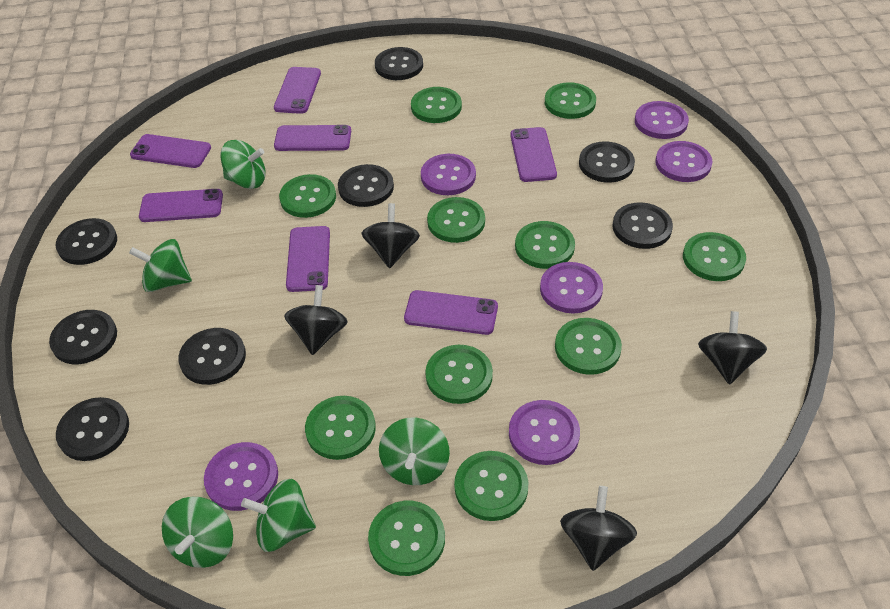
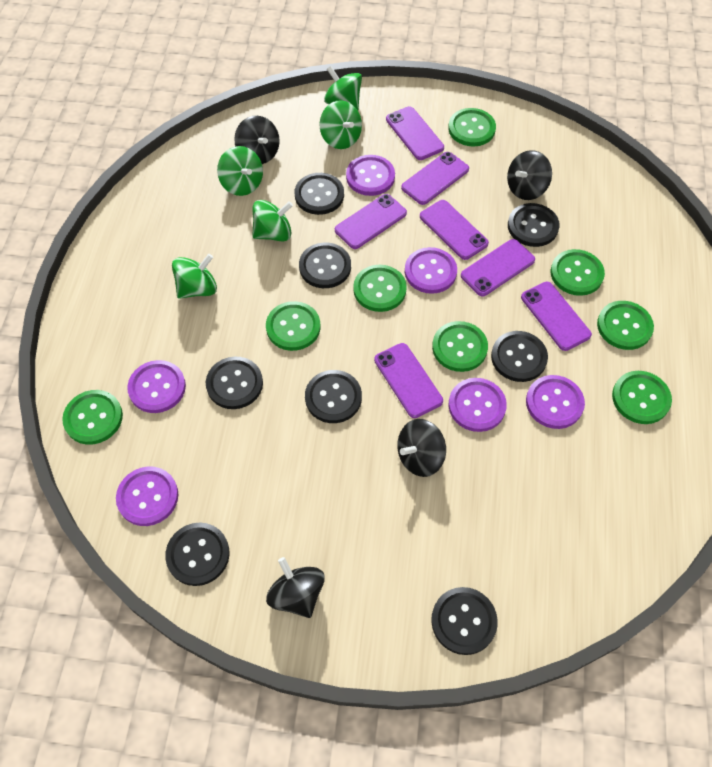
green button: 11 -> 8

